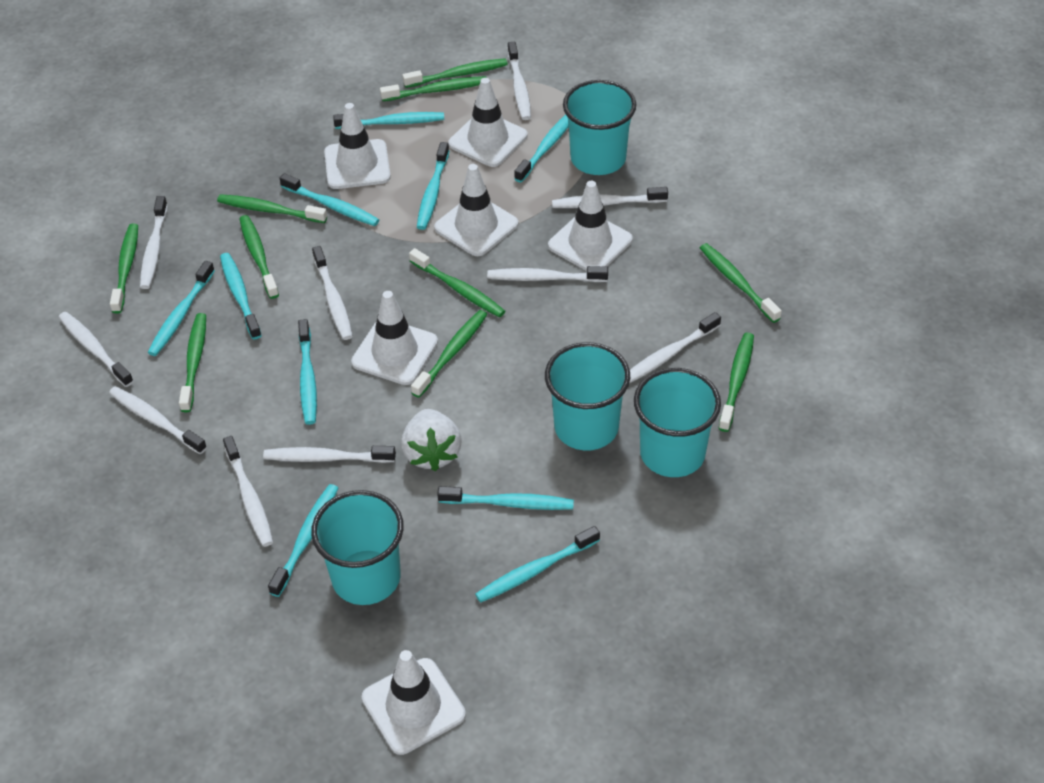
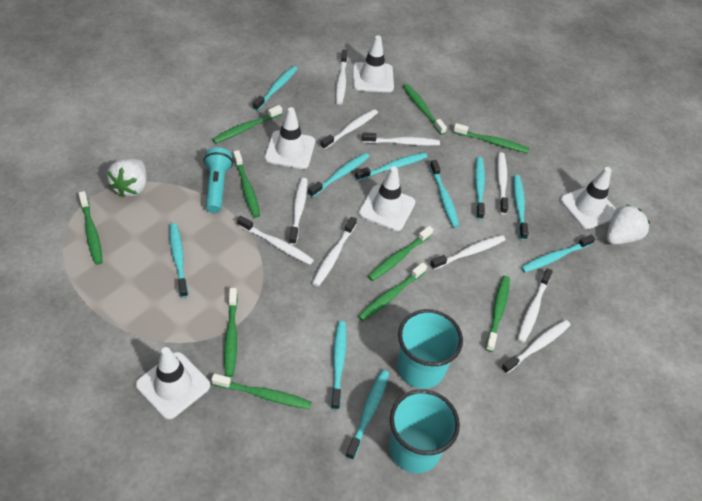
turquoise cup: 4 -> 2
turquoise flashlight: 0 -> 1
white strawberry: 1 -> 2
white traffic cone: 6 -> 5

